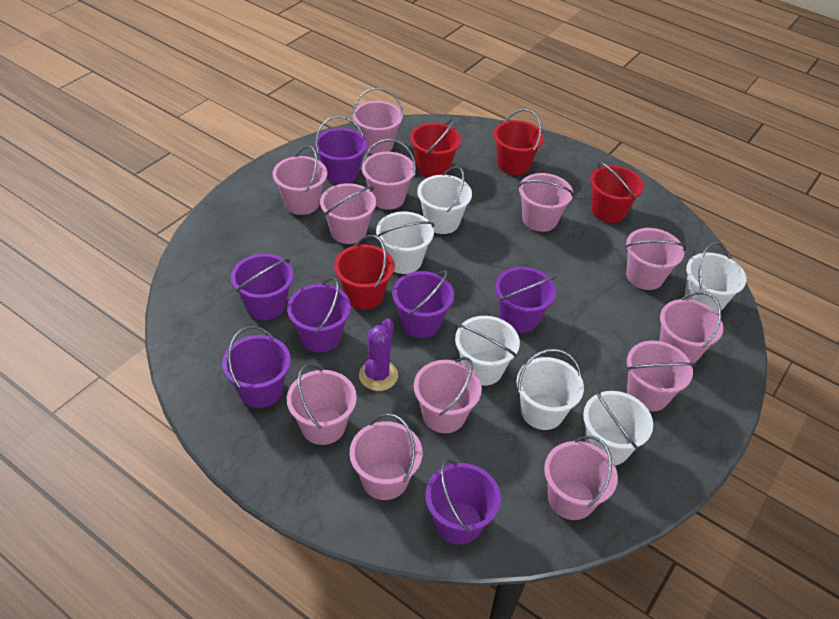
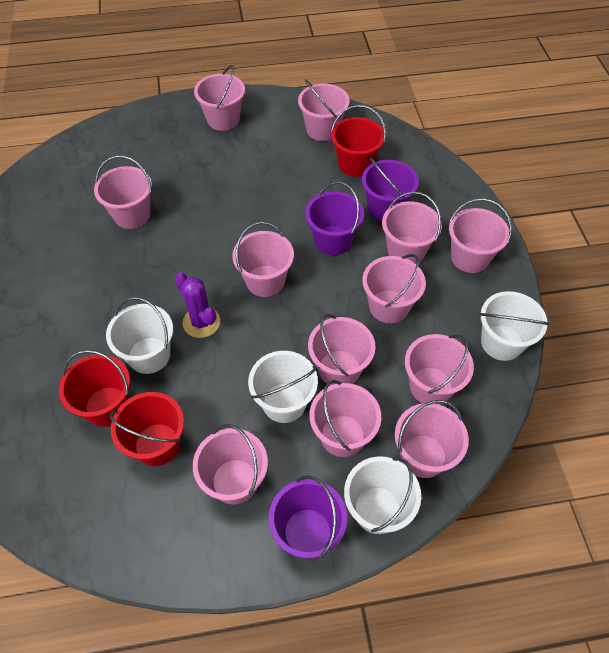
purple bucket: 7 -> 3
red bucket: 4 -> 3
white bucket: 6 -> 4

